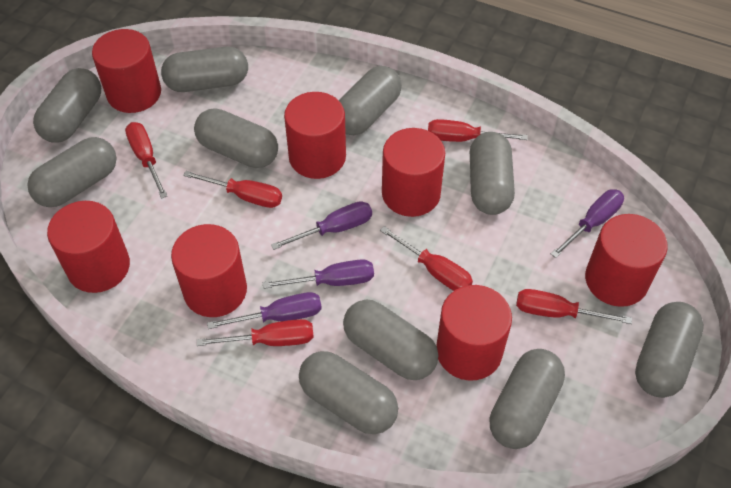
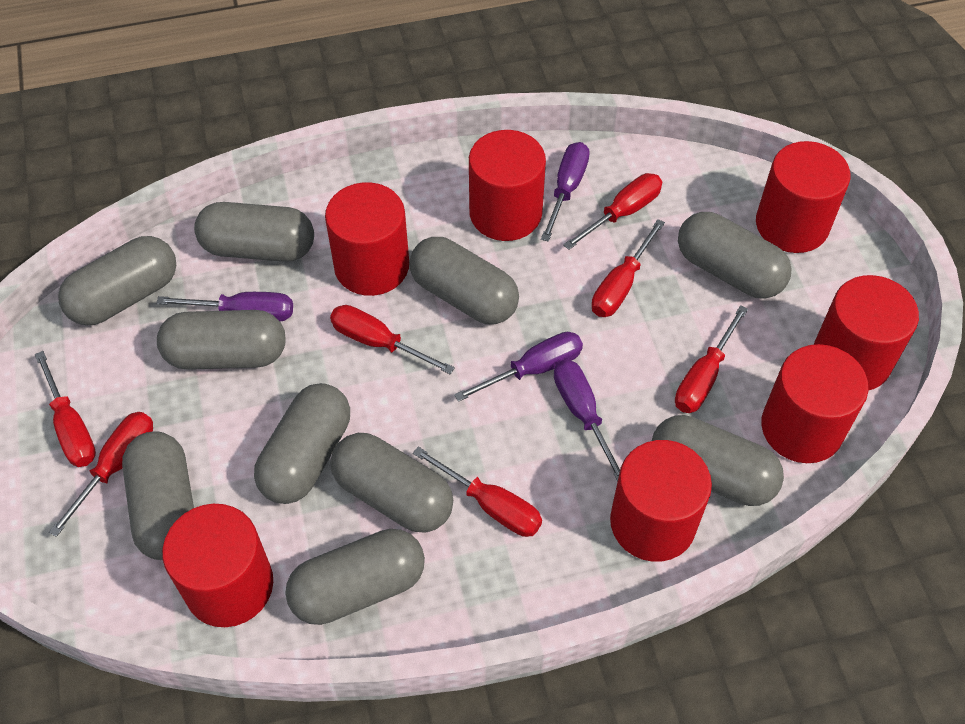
red screwdriver: 6 -> 7

